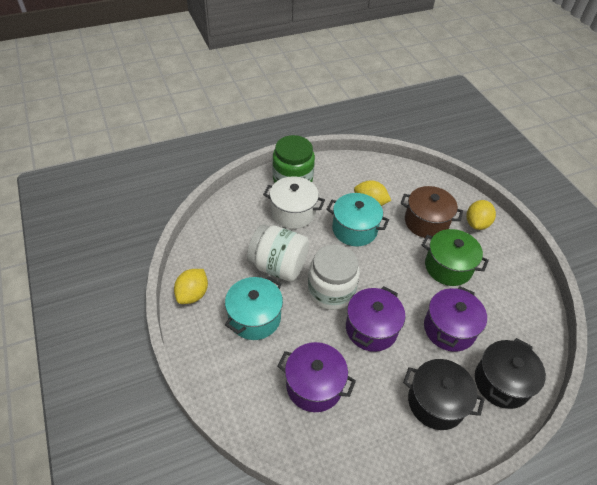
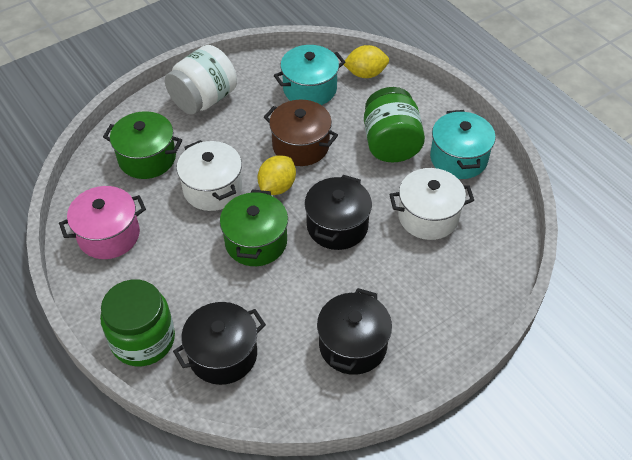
black pot: 2 -> 3
green jar: 1 -> 2
green pot: 1 -> 2
pink pot: 0 -> 1
purple pot: 3 -> 0
white jar: 2 -> 1
white pot: 1 -> 2
yellow lemon: 3 -> 2

